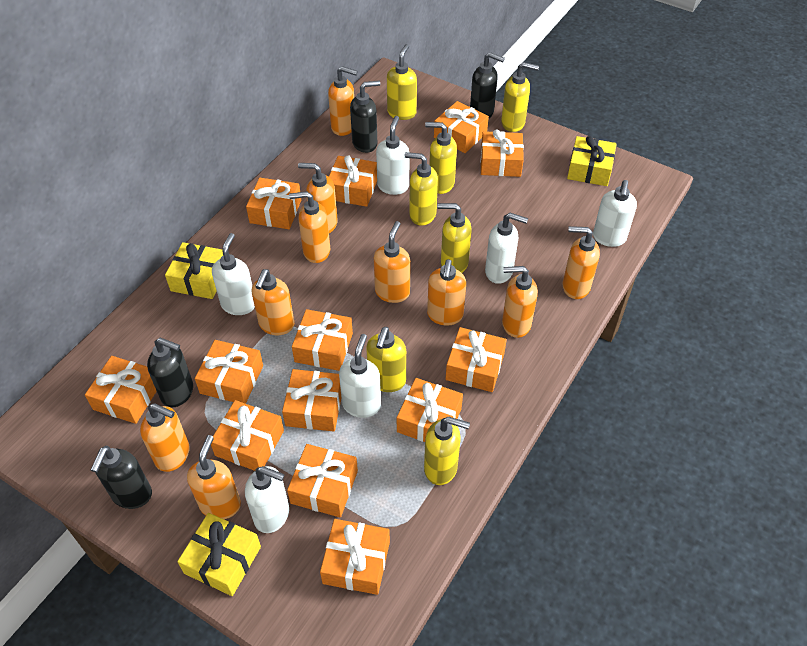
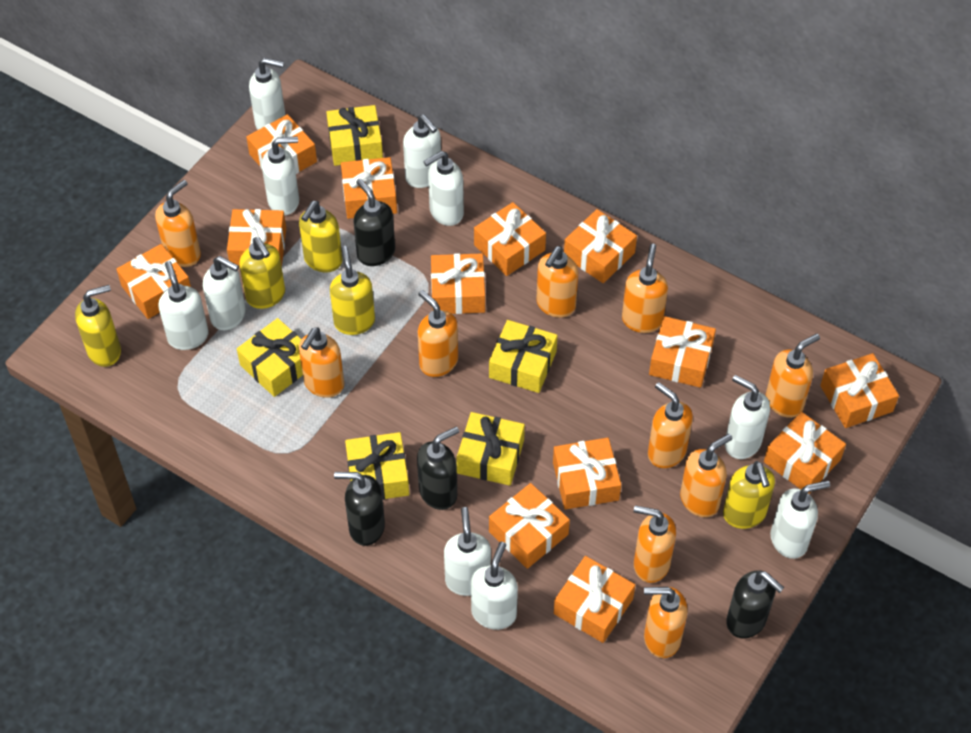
white soap dispenser: 6 -> 10
yellow gift: 3 -> 5
yellow soap dispenser: 7 -> 5

